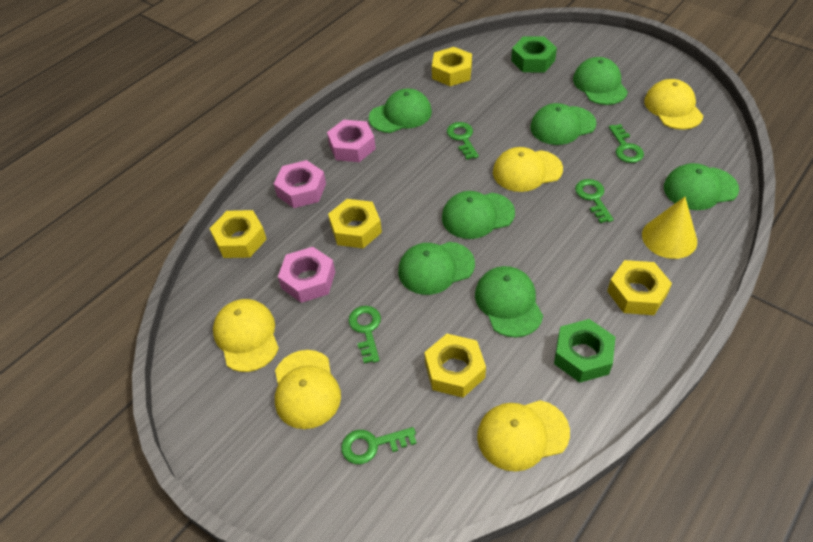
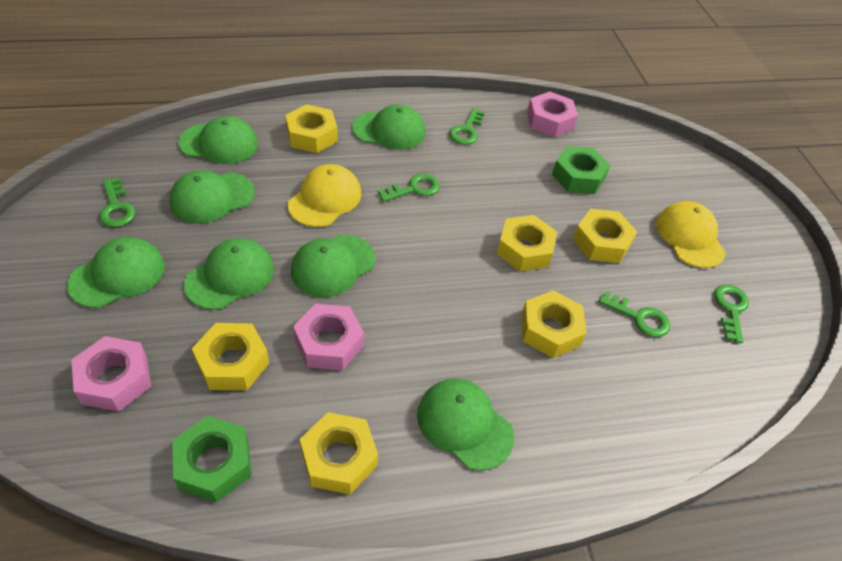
yellow cap: 5 -> 2
yellow cone: 1 -> 0
yellow nut: 5 -> 6

